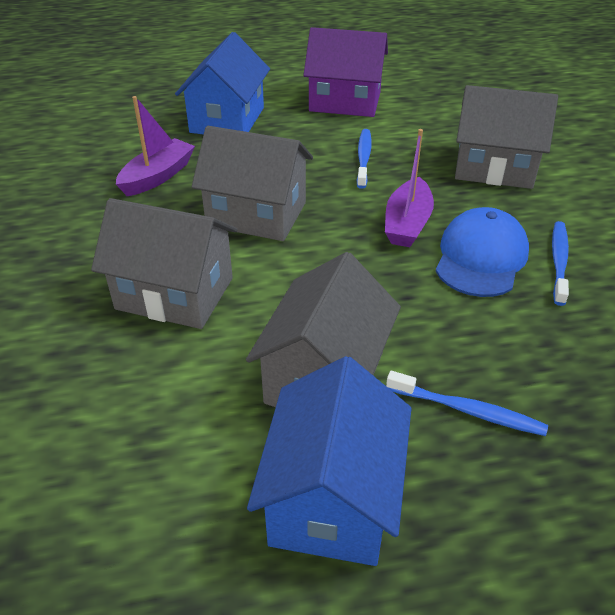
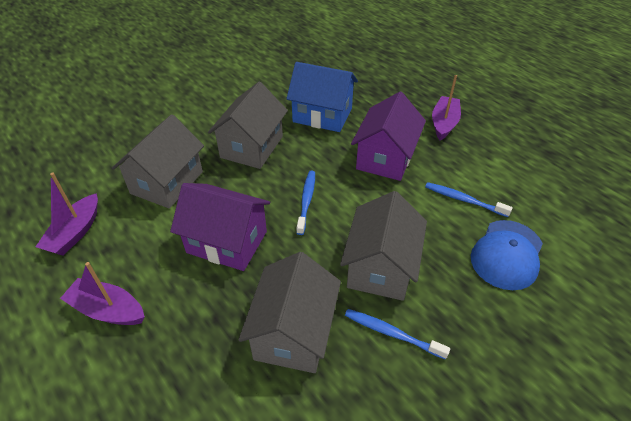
blue house: 2 -> 1
purple boat: 2 -> 3
purple house: 1 -> 2

